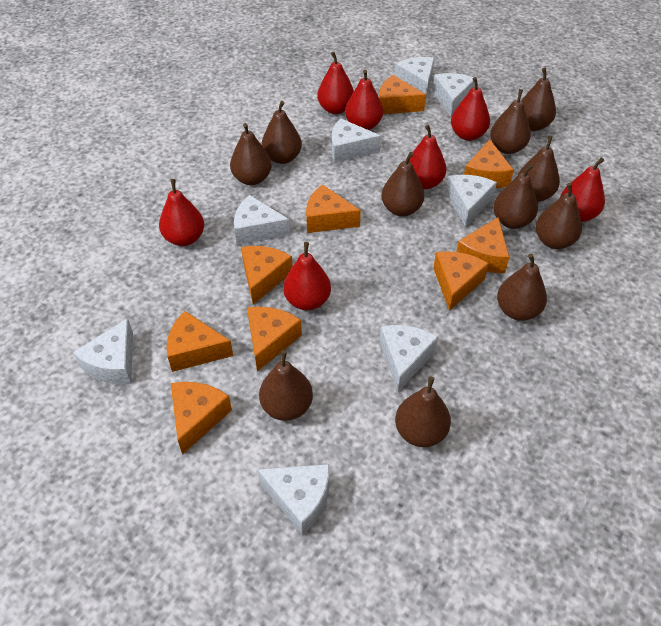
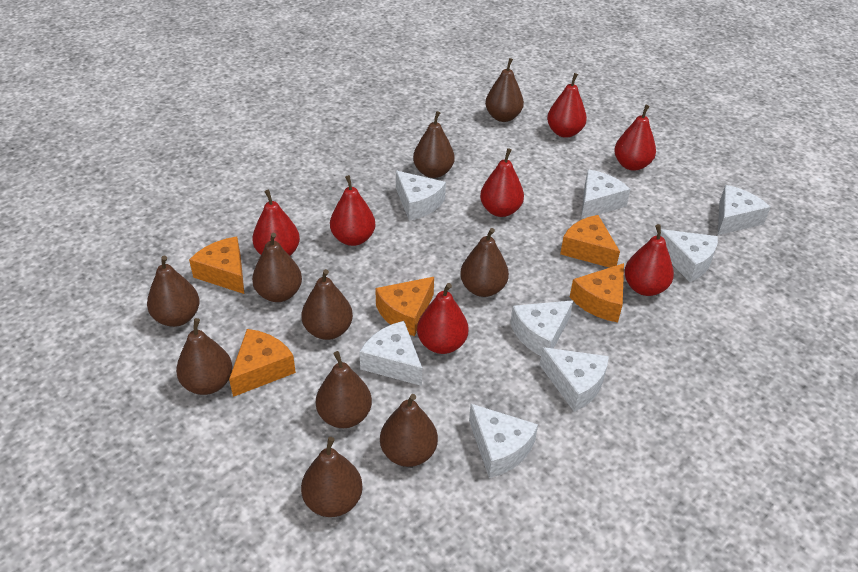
brown pear: 11 -> 10
orange cheese: 9 -> 5

